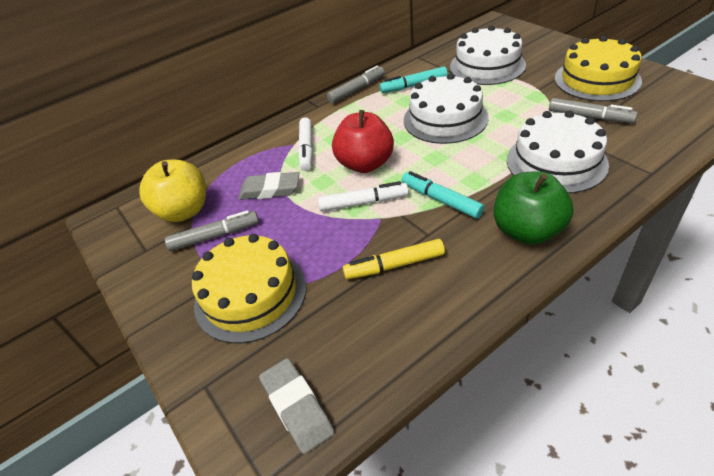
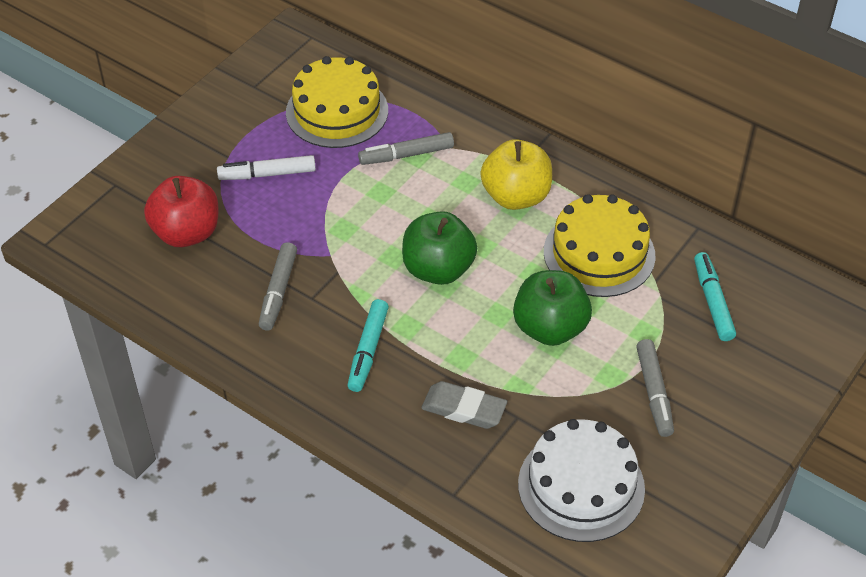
green apple: 1 -> 2
grey eraser: 2 -> 1
white cake: 3 -> 1
white marker: 2 -> 1
yellow marker: 1 -> 0

